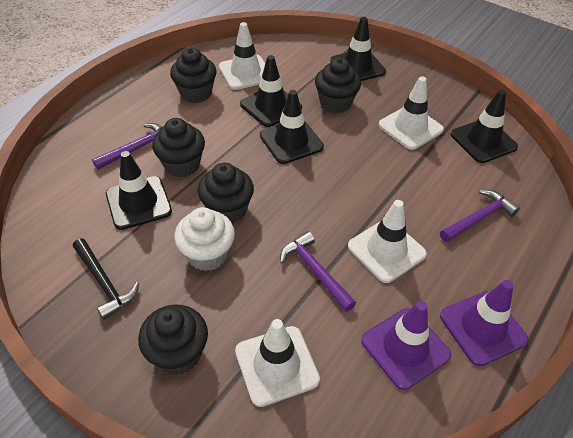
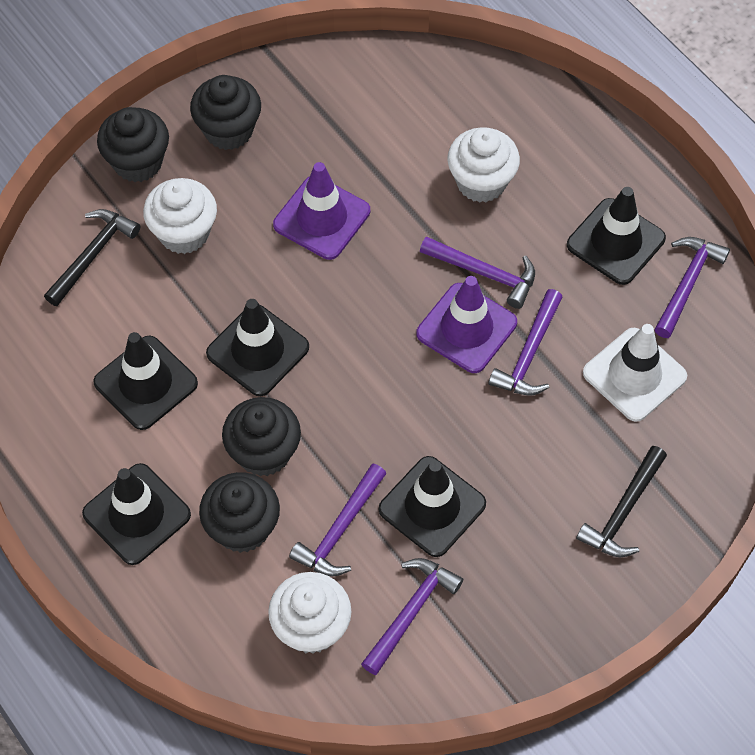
black cupcake: 5 -> 4
black hammer: 1 -> 2
purple hammer: 3 -> 5
white cupcake: 1 -> 3
white traffic cone: 4 -> 1

